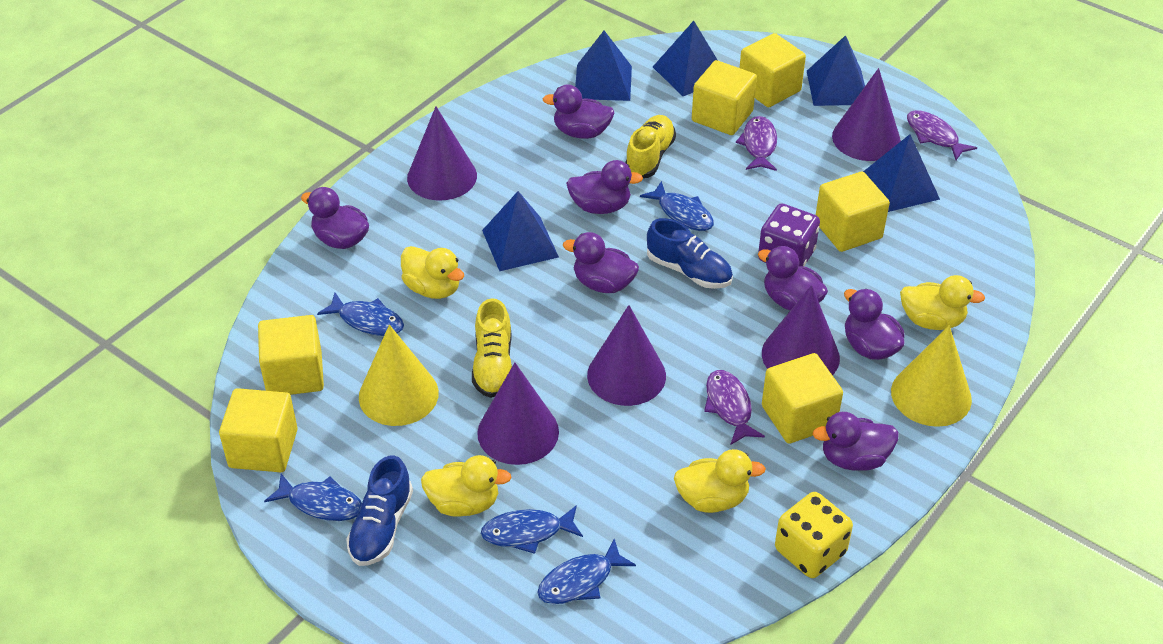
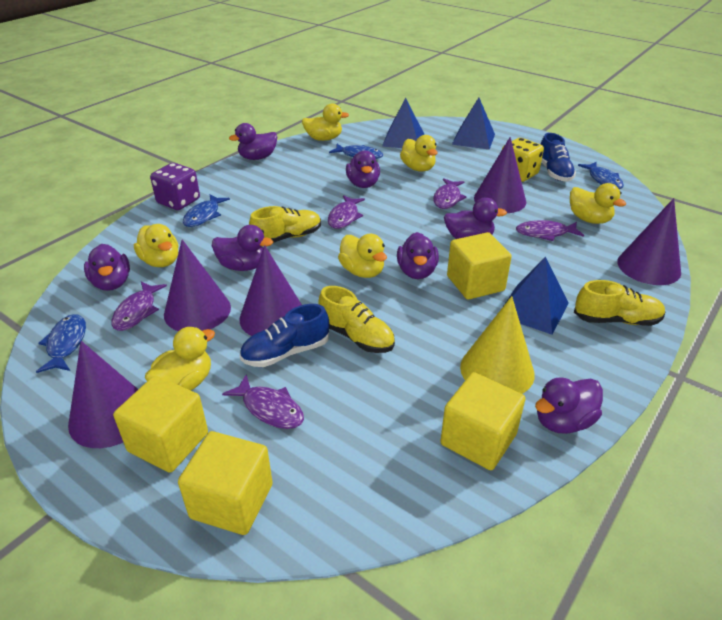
blue fish: 5 -> 4
blue pyramid: 5 -> 3
purple fish: 3 -> 5
yellow cone: 2 -> 1
yellow cube: 6 -> 4
yellow duck: 4 -> 6
yellow shoe: 2 -> 3

